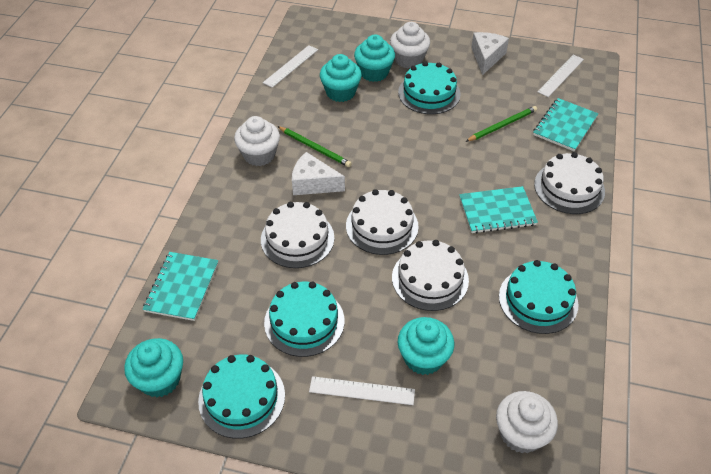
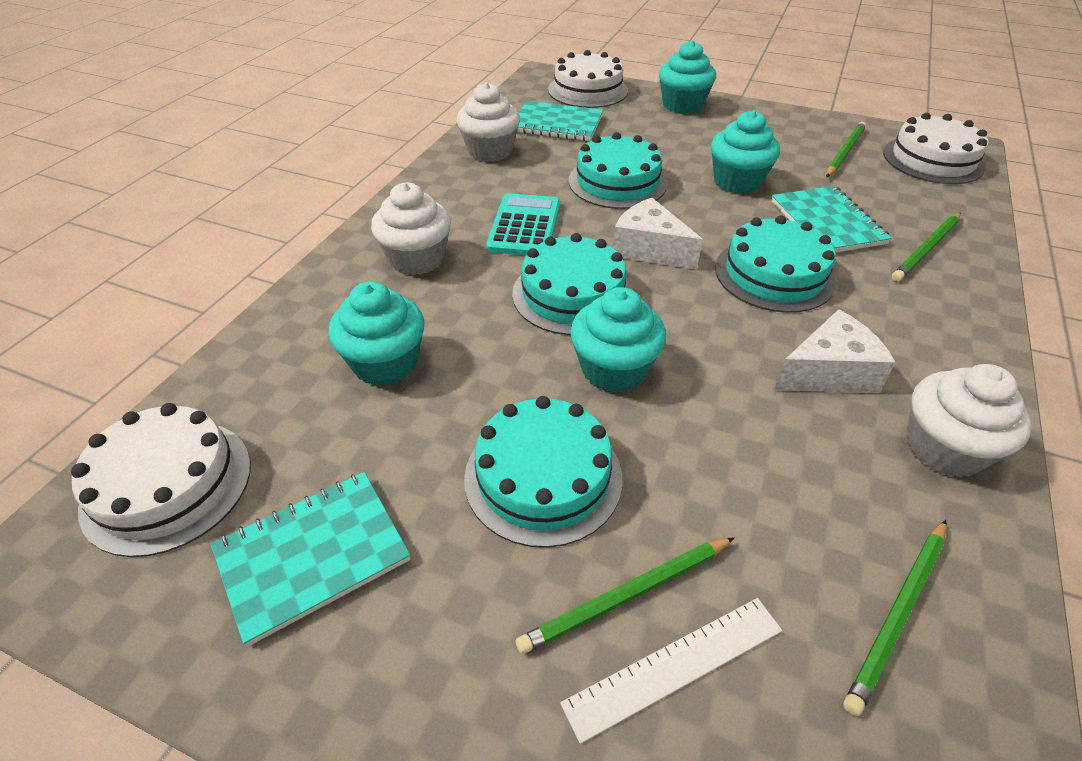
green pencil: 2 -> 4
turquoise calculator: 0 -> 1
white cake: 4 -> 3
white ruler: 3 -> 1

